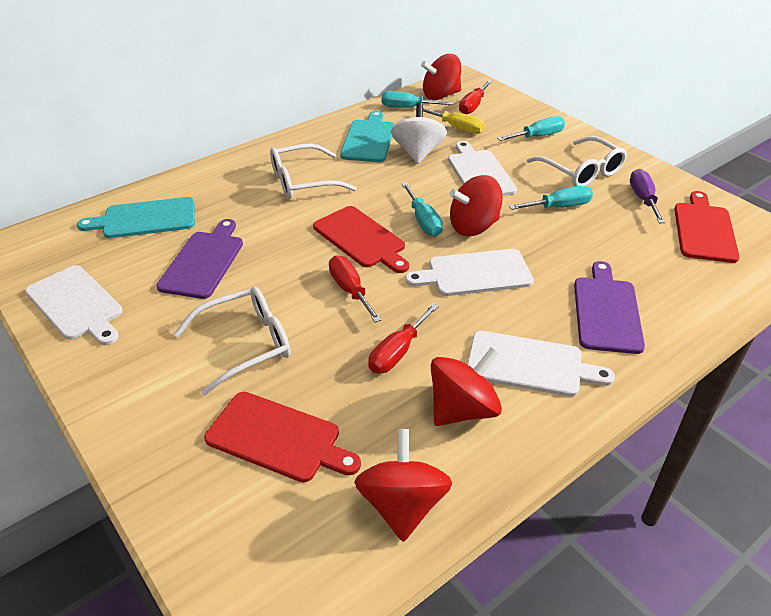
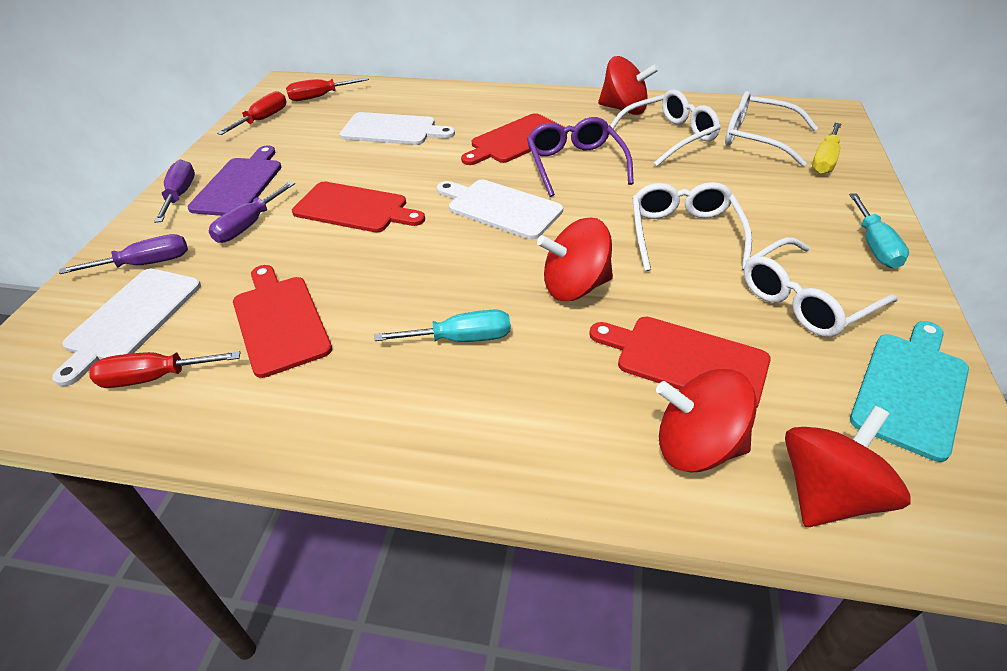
purple cutting board: 2 -> 1
purple glasses: 0 -> 1
purple screwdriver: 1 -> 3
red cutting board: 3 -> 4
turquoise cutting board: 2 -> 1
turquoise screwdriver: 4 -> 2
white cutting board: 4 -> 3
white glasses: 3 -> 4
white spinning top: 1 -> 0

